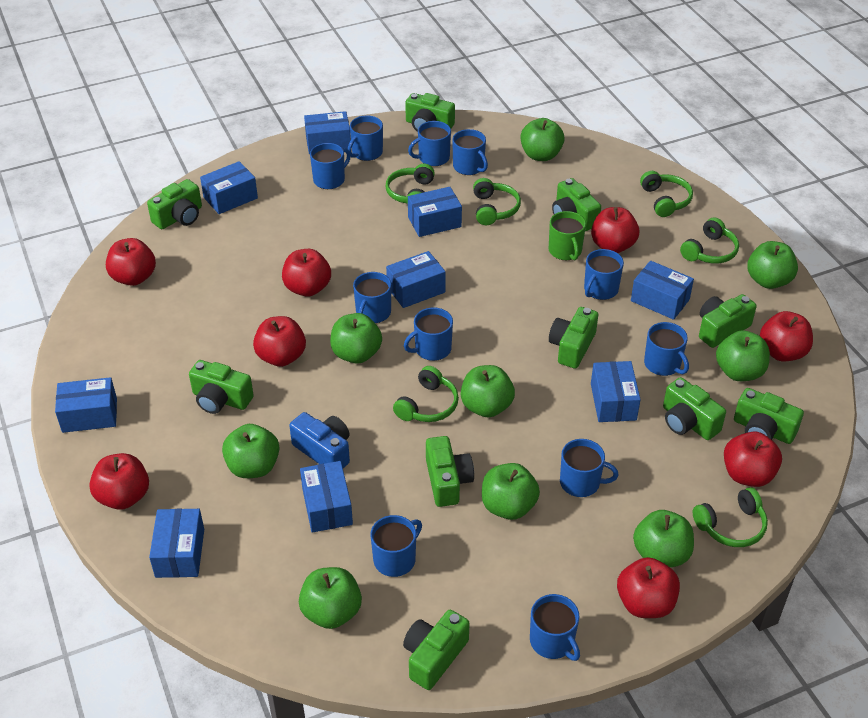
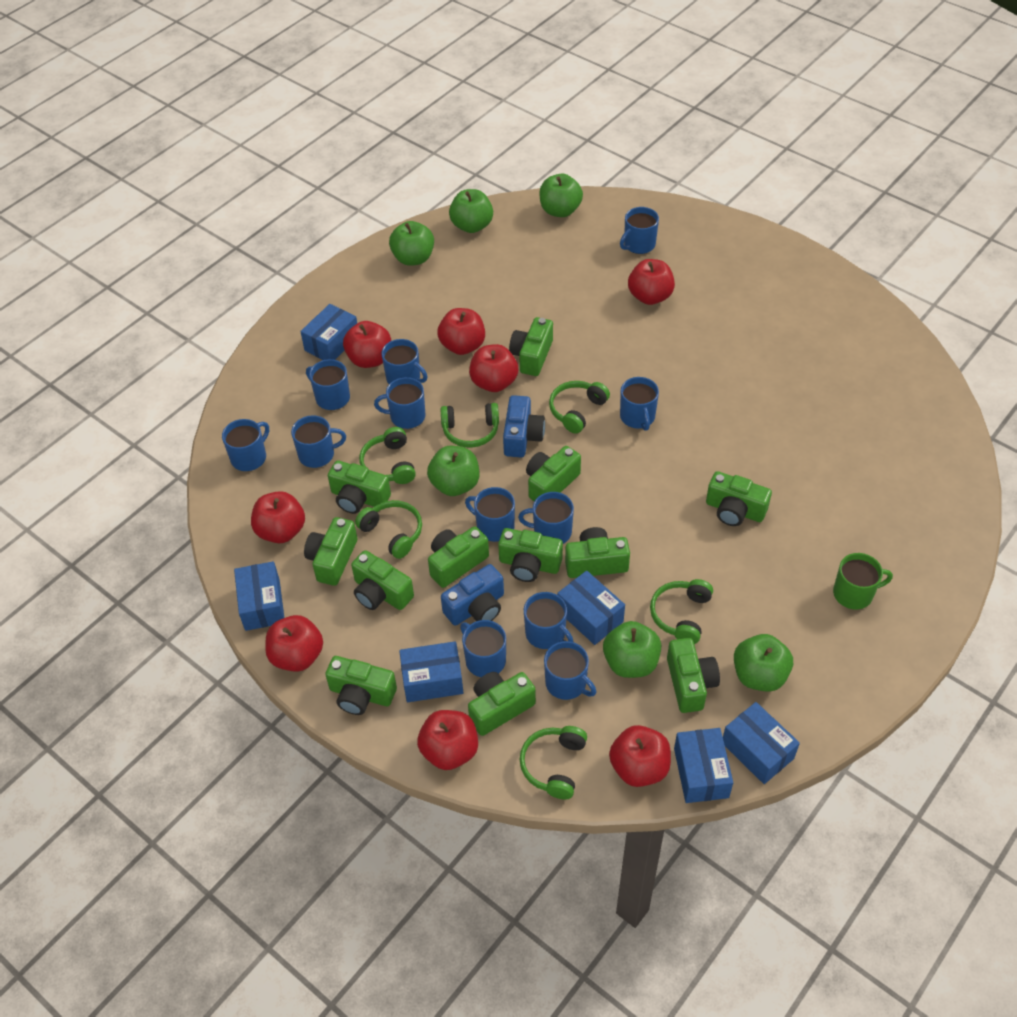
blue box: 9 -> 6
blue camera: 1 -> 2
blue mug: 11 -> 12
green apple: 9 -> 6
green camera: 10 -> 12

